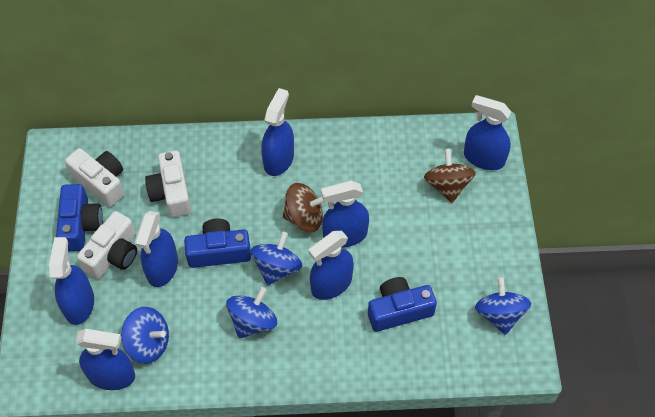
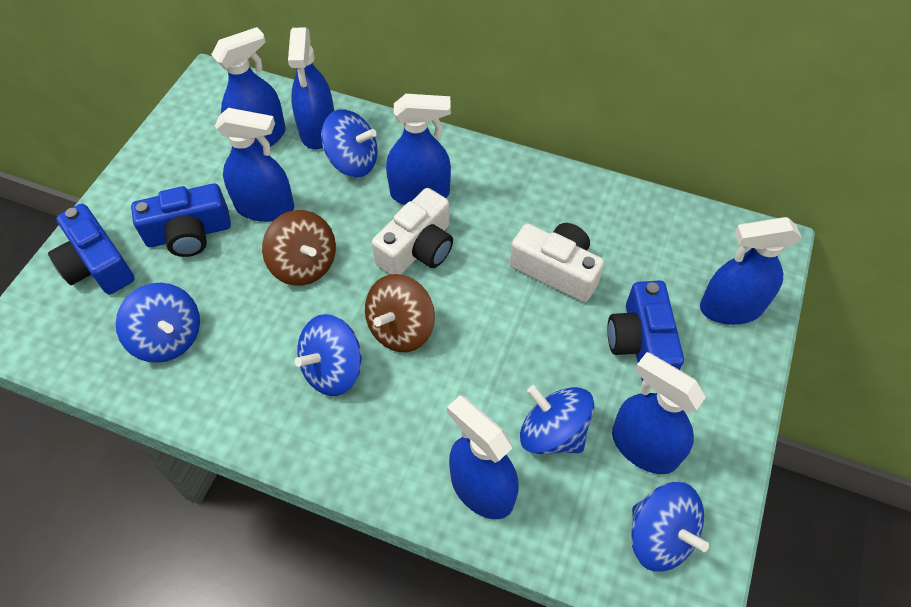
blue spinning top: 4 -> 5
white camera: 3 -> 2

